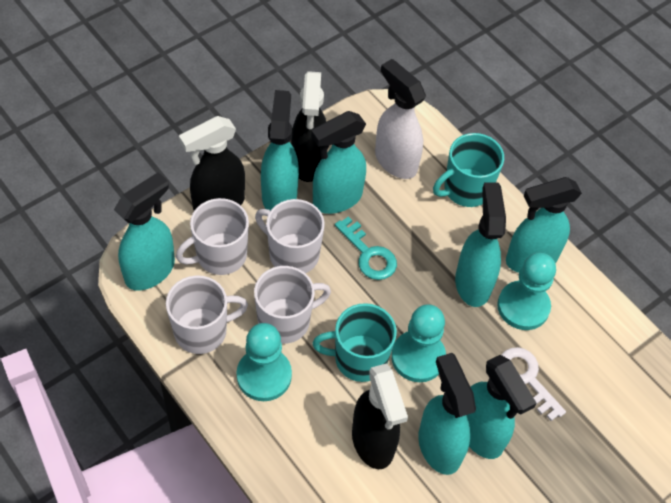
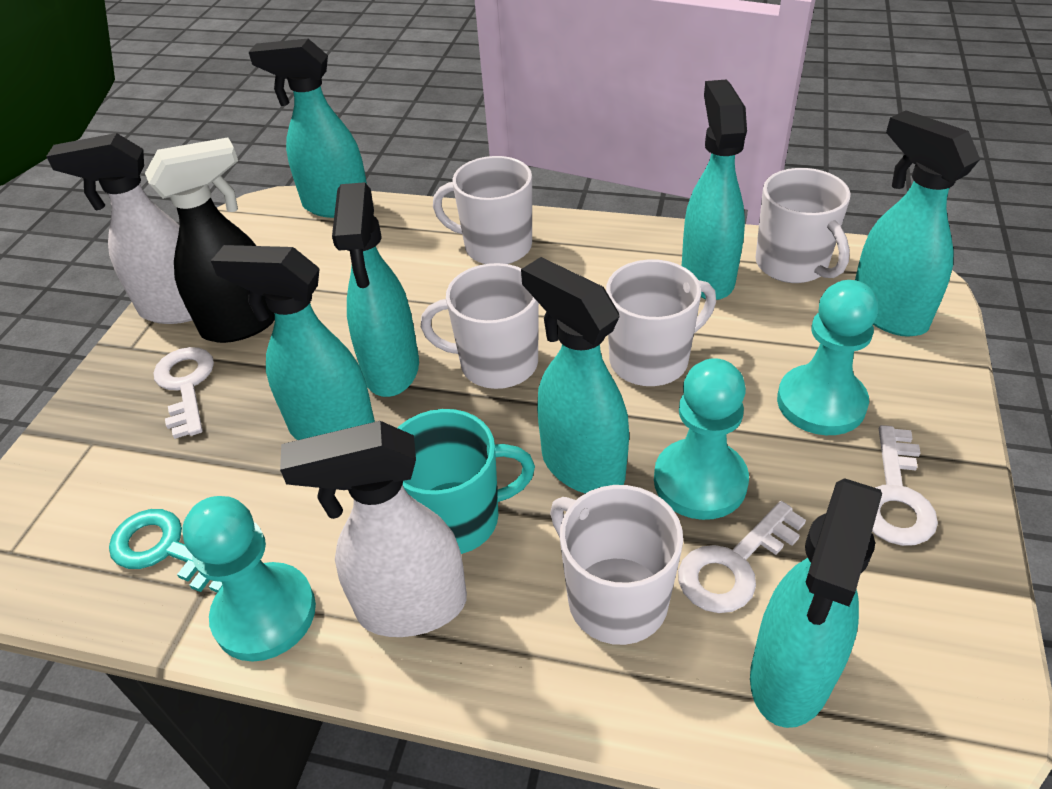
black spray bottle: 3 -> 1
turquoise mug: 2 -> 1
white key: 1 -> 3
white mug: 4 -> 5
white spray bottle: 1 -> 2

